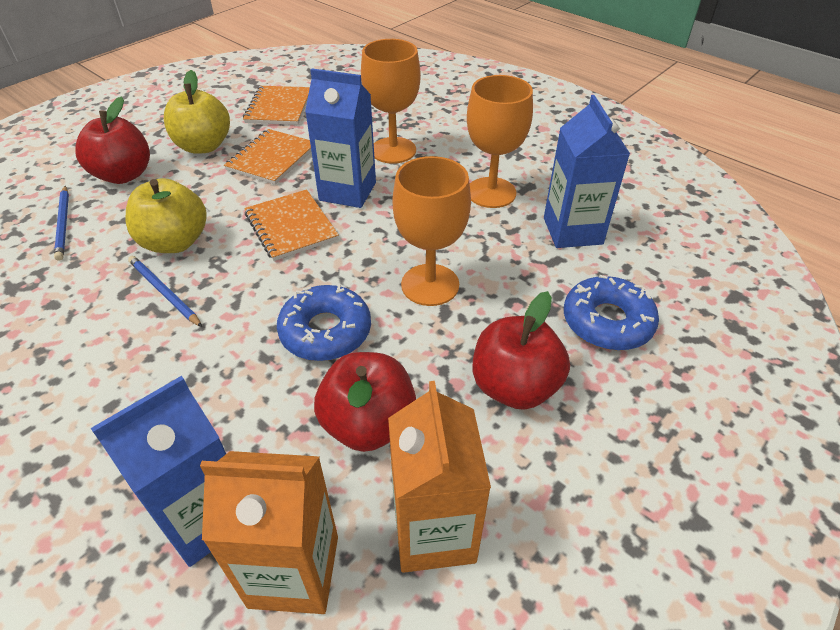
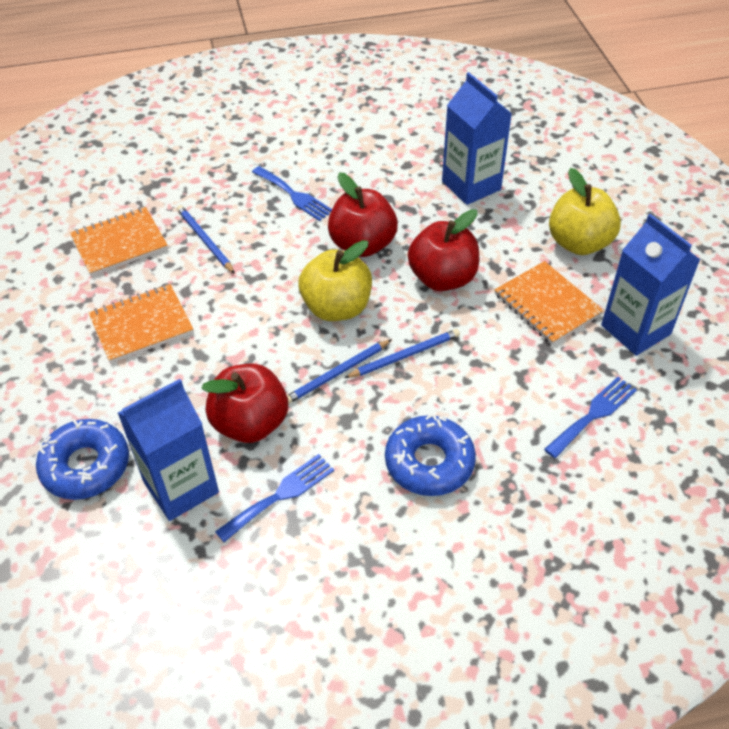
blue fork: 0 -> 3
blue pencil: 2 -> 3
orange carton: 2 -> 0
orange goblet: 3 -> 0

